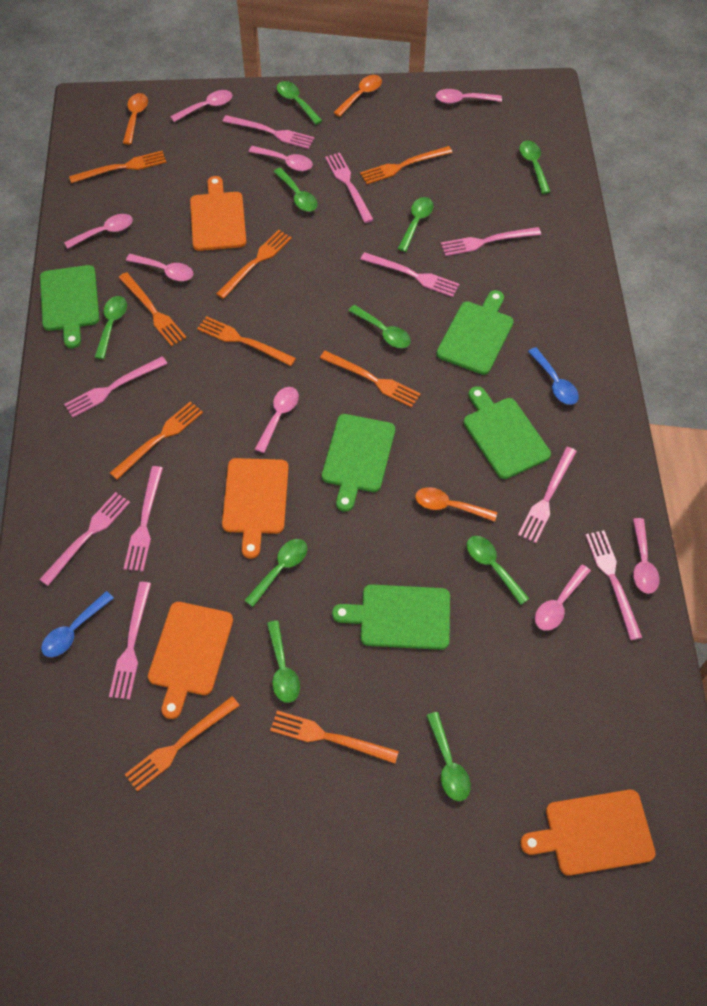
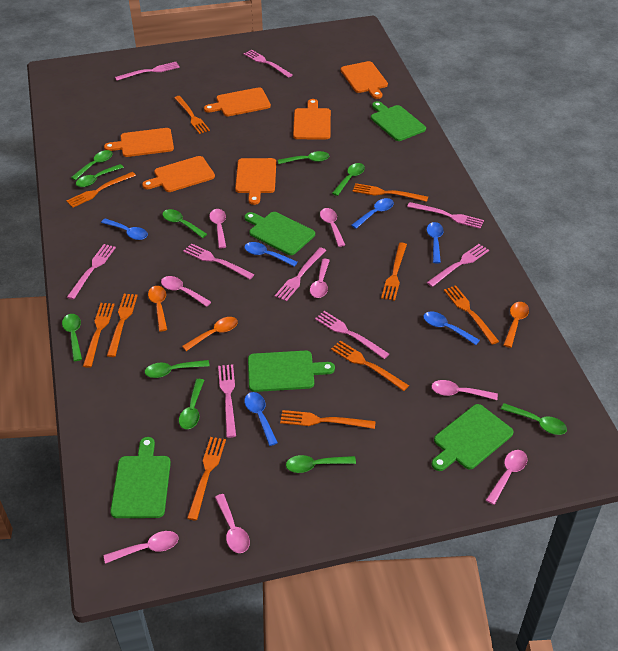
blue spoon: 2 -> 6
orange cutting board: 4 -> 6
orange fork: 9 -> 10
pink fork: 10 -> 9

